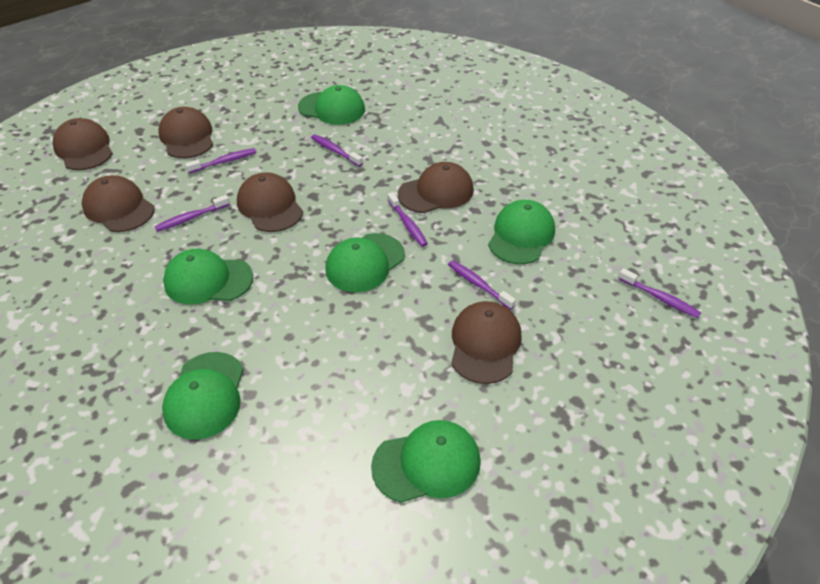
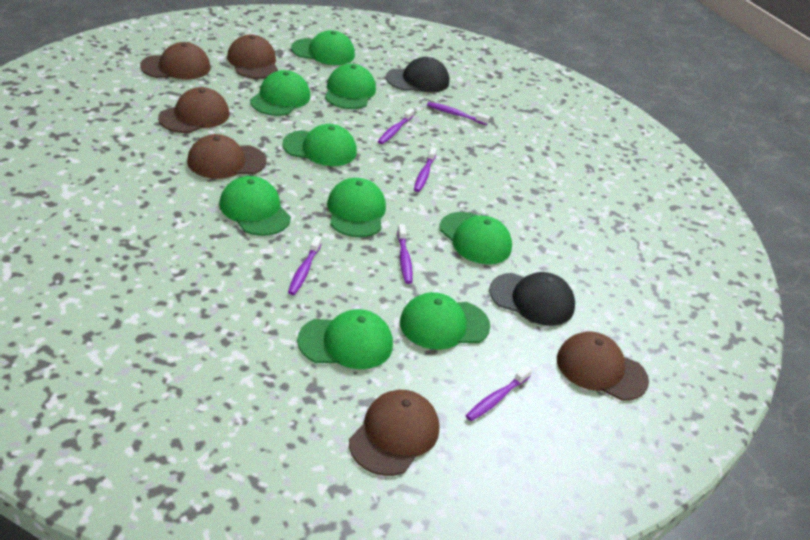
black cap: 0 -> 2
green cap: 6 -> 9

